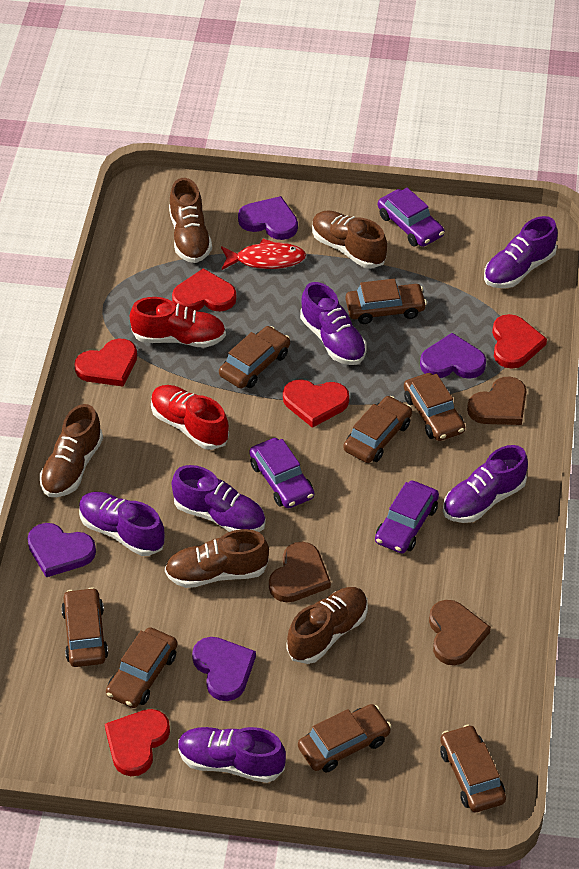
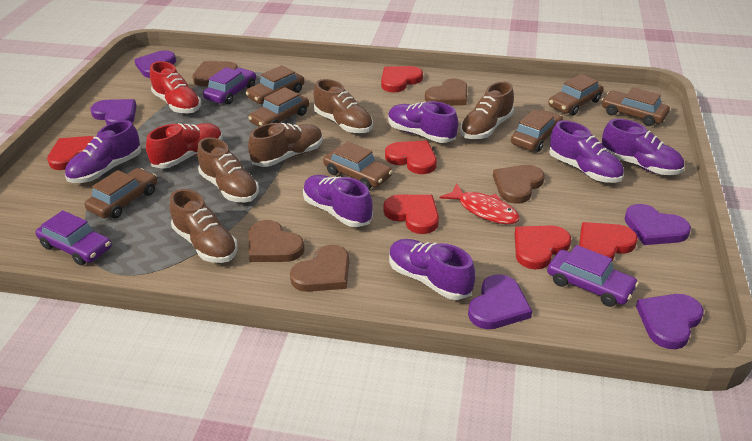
brown car: 8 -> 7
brown heart: 3 -> 5
purple heart: 4 -> 5
red heart: 5 -> 6

